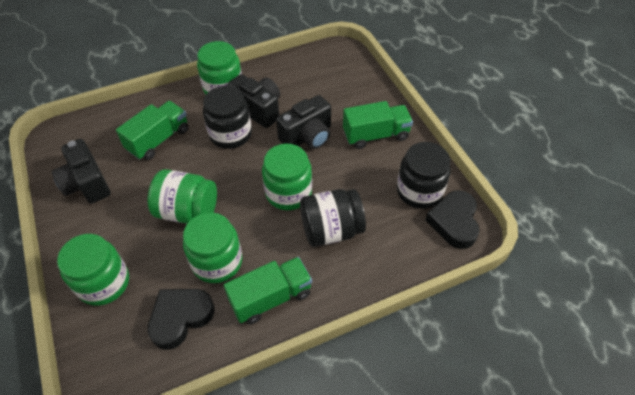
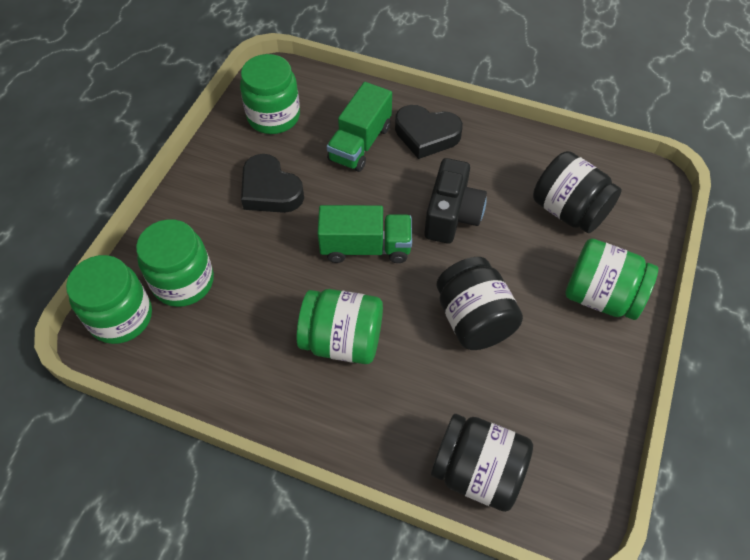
black camera: 3 -> 1
green truck: 3 -> 2

